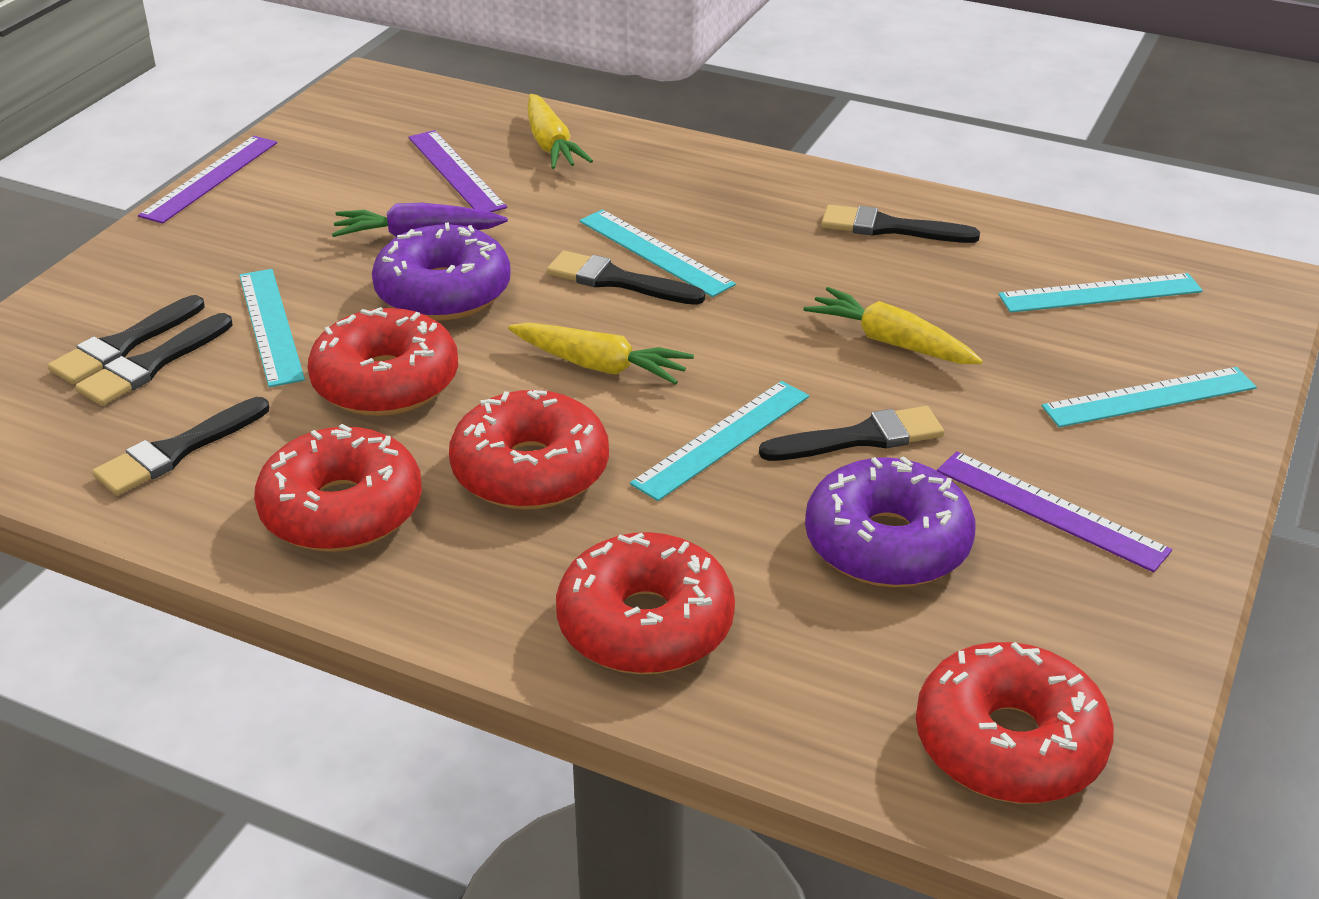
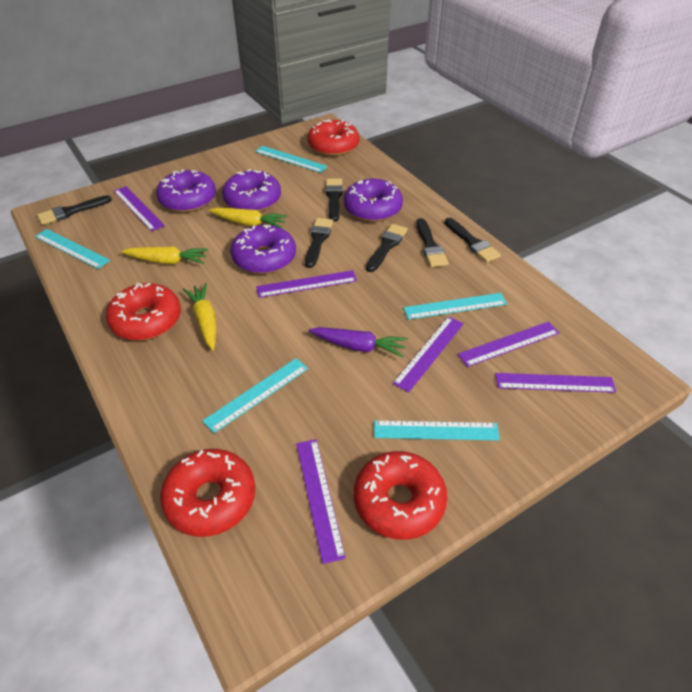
purple donut: 2 -> 4
purple ruler: 3 -> 6
red donut: 5 -> 4

